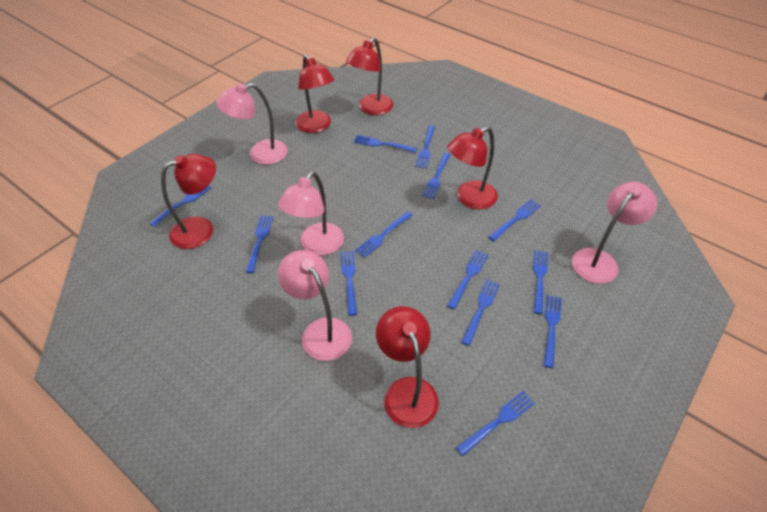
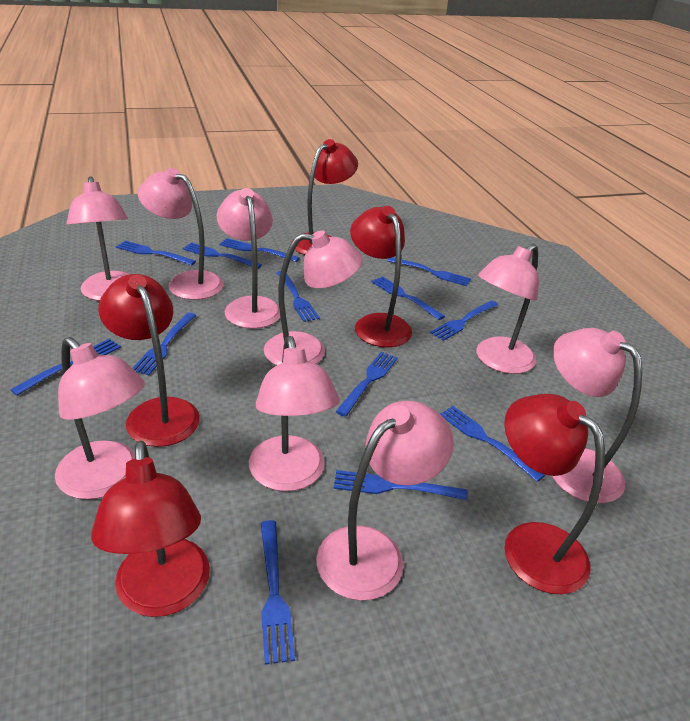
pink lamp: 4 -> 9

